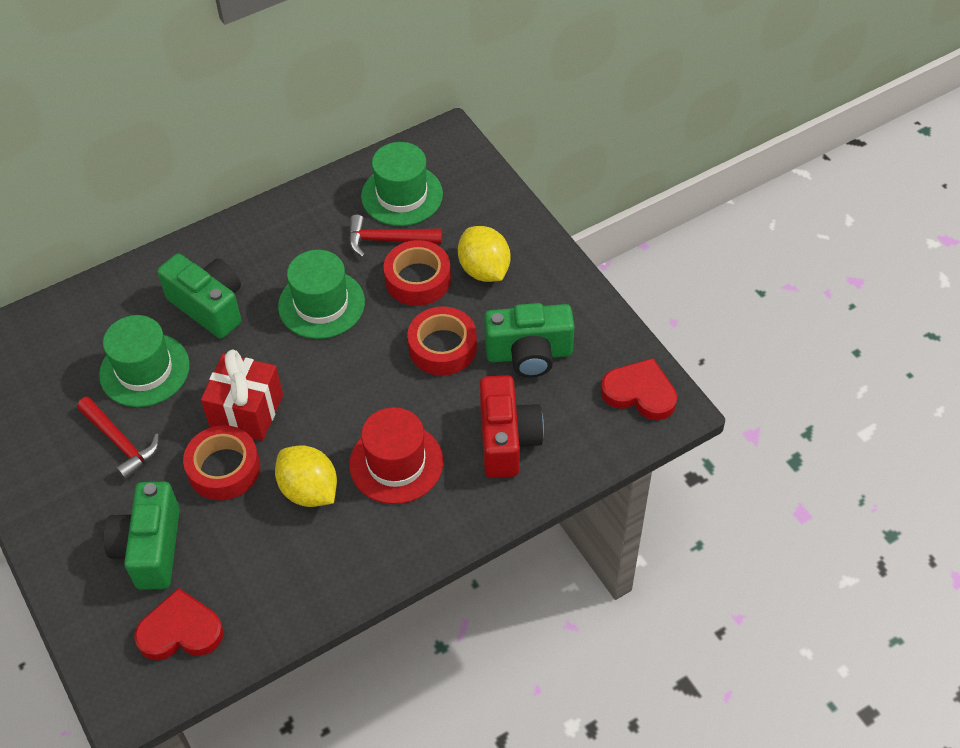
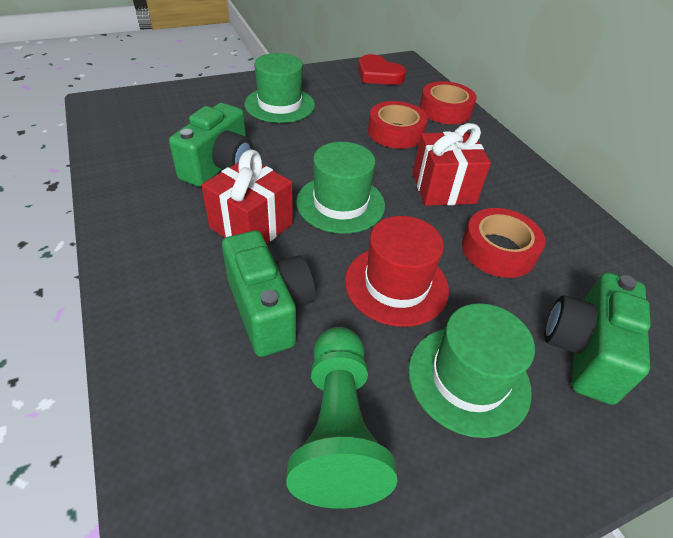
green pawn: 0 -> 1
red camera: 1 -> 0
red gift: 1 -> 2
red hammer: 2 -> 0
red heart: 2 -> 1
yellow lemon: 2 -> 0

